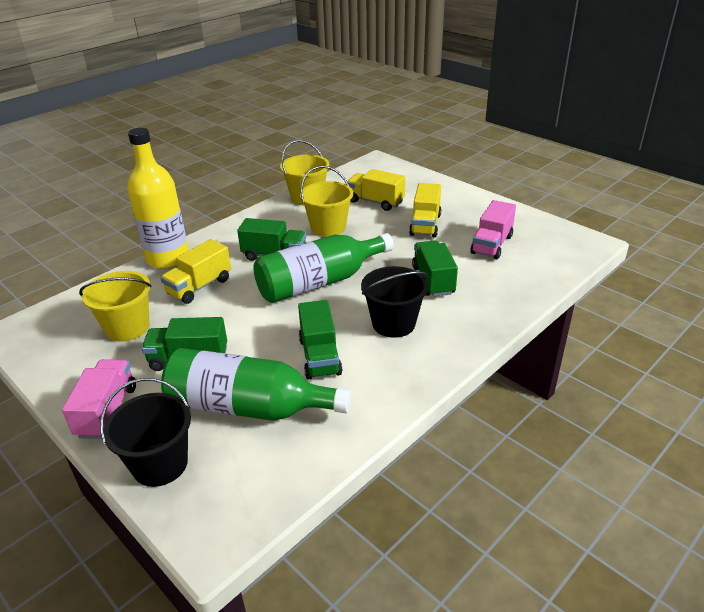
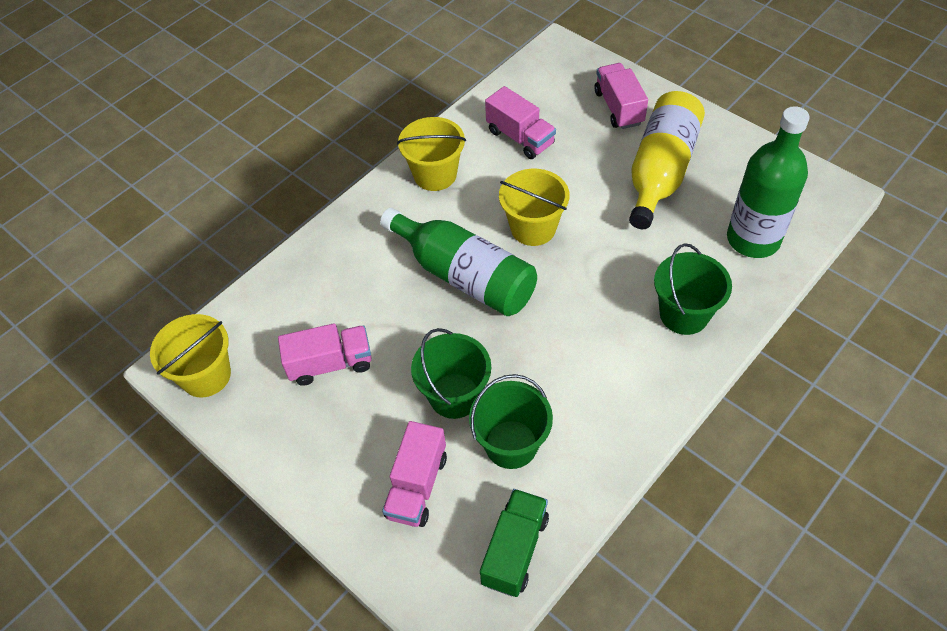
black bucket: 2 -> 0
green bucket: 0 -> 3
green truck: 4 -> 1
pink truck: 2 -> 4
yellow truck: 3 -> 0

